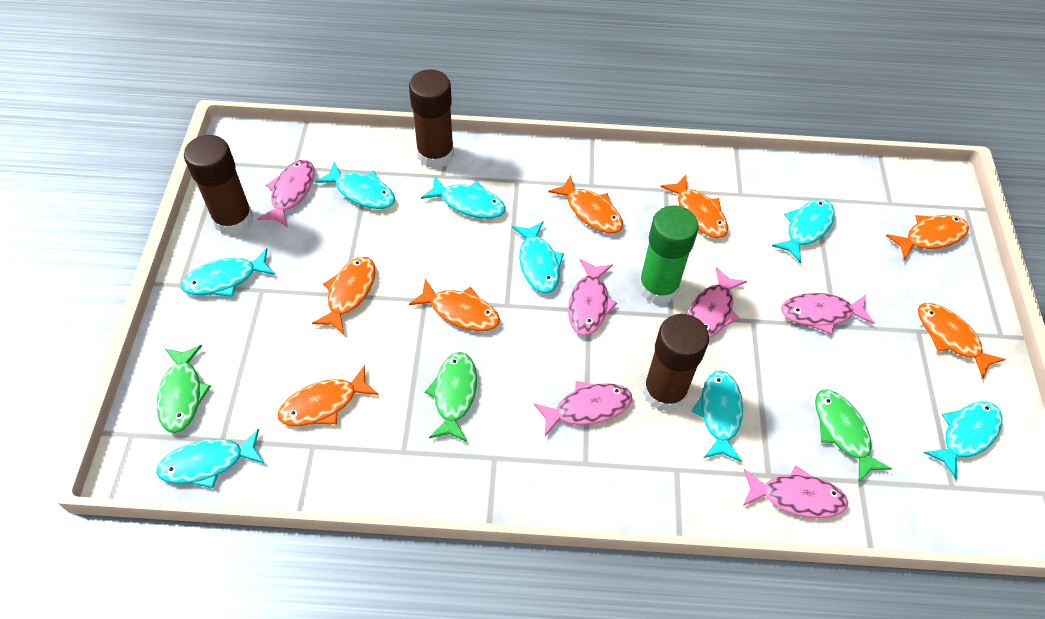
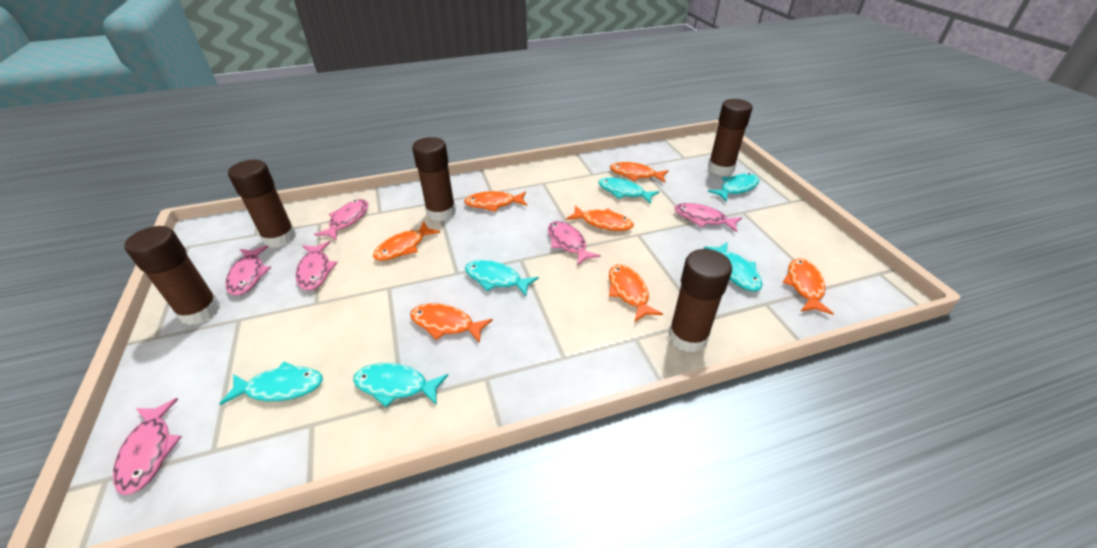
brown glue stick: 3 -> 5
green fish: 3 -> 0
green glue stick: 1 -> 0
turquoise fish: 8 -> 6

